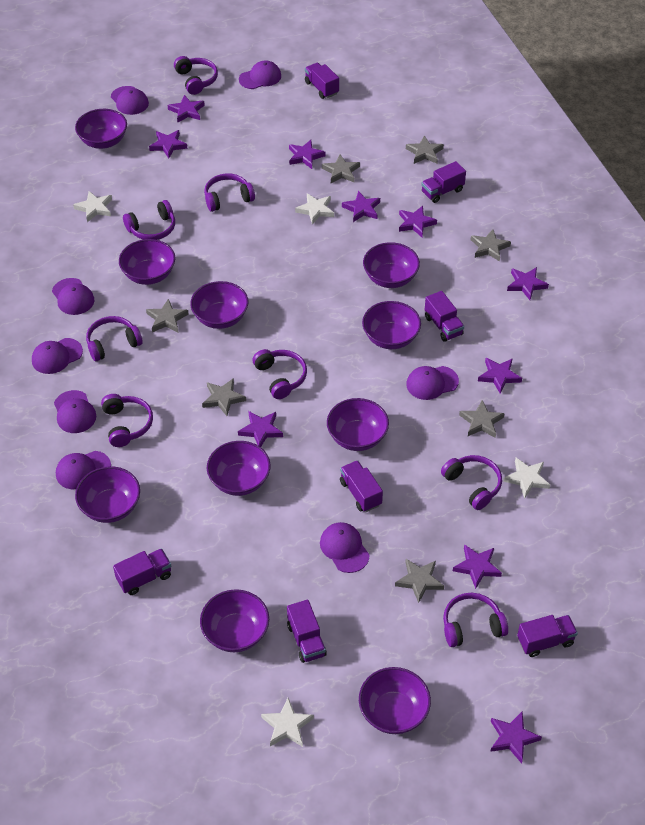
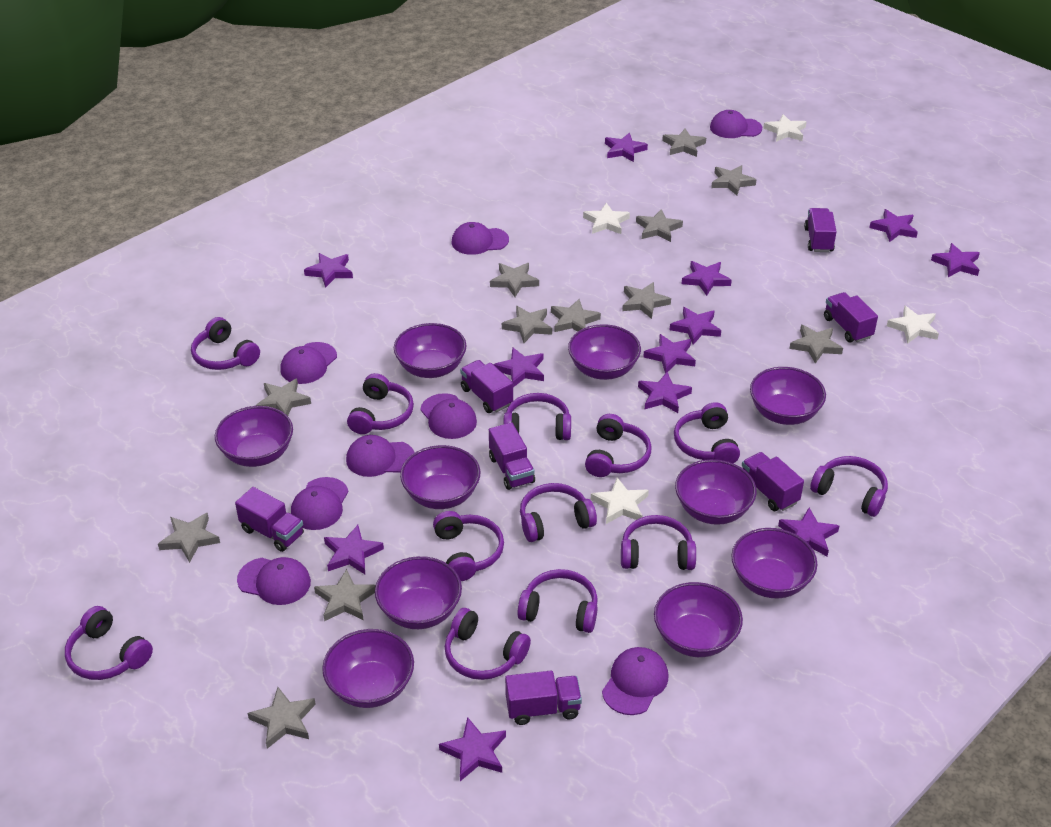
grey star: 7 -> 12
purple headphones: 8 -> 12
purple star: 10 -> 12

